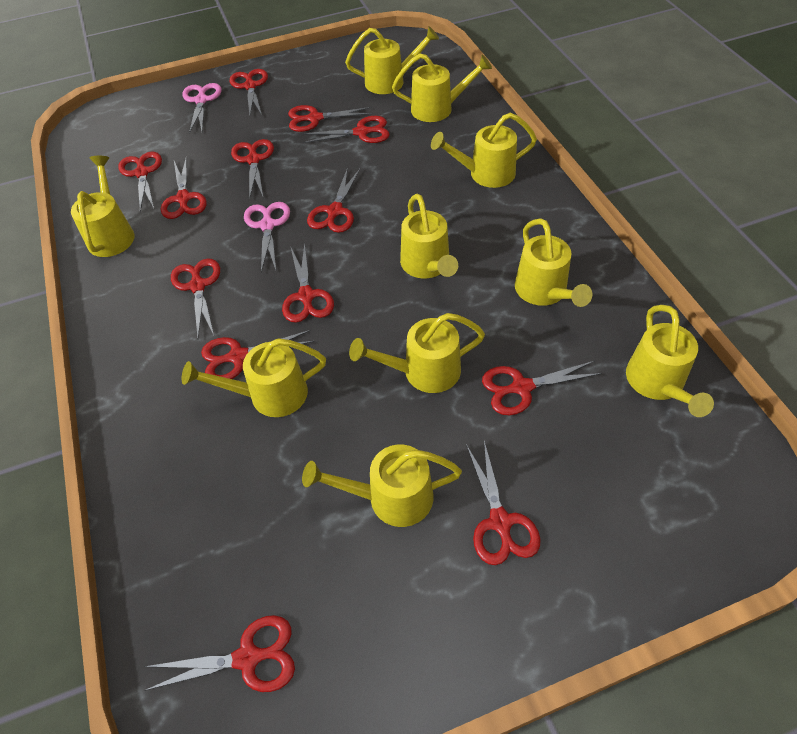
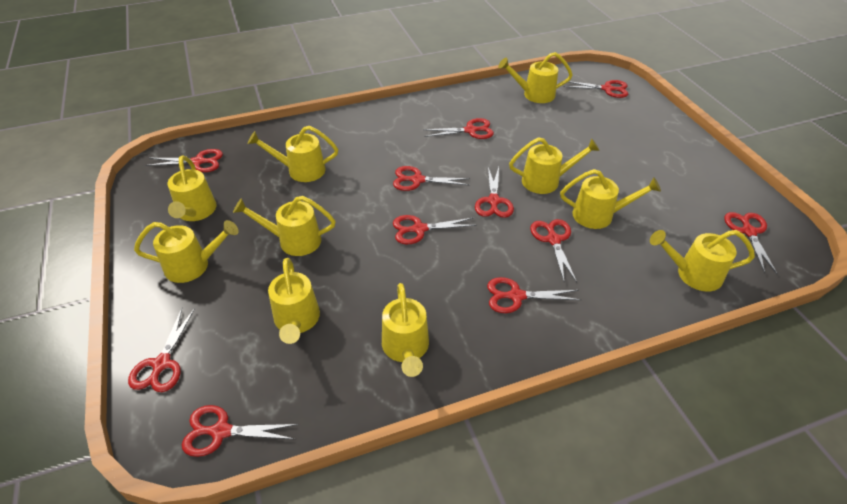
pink scissors: 2 -> 0
red scissors: 13 -> 11

